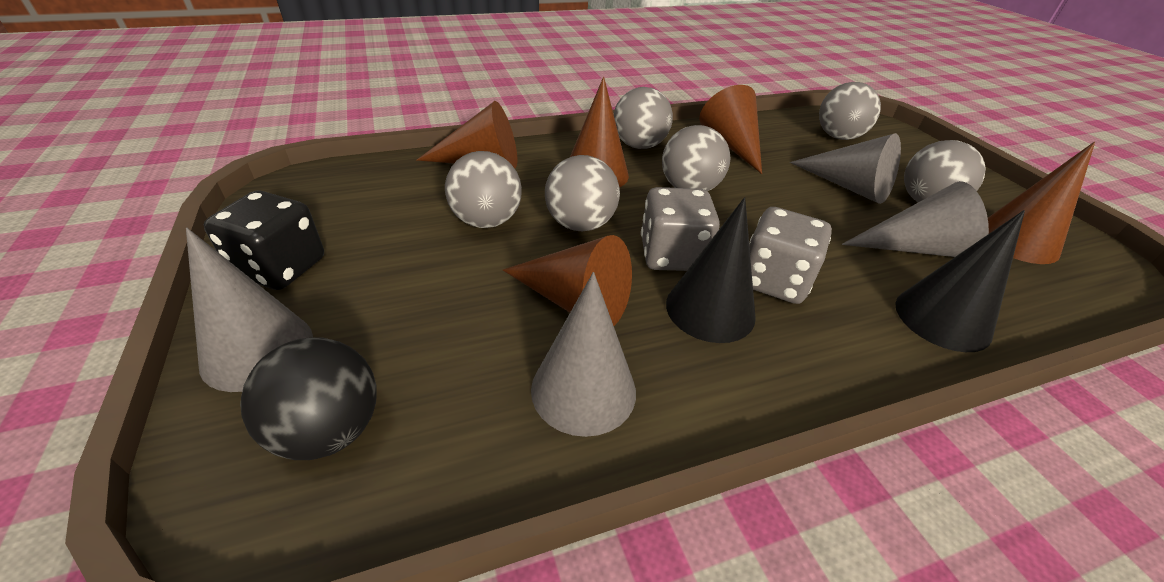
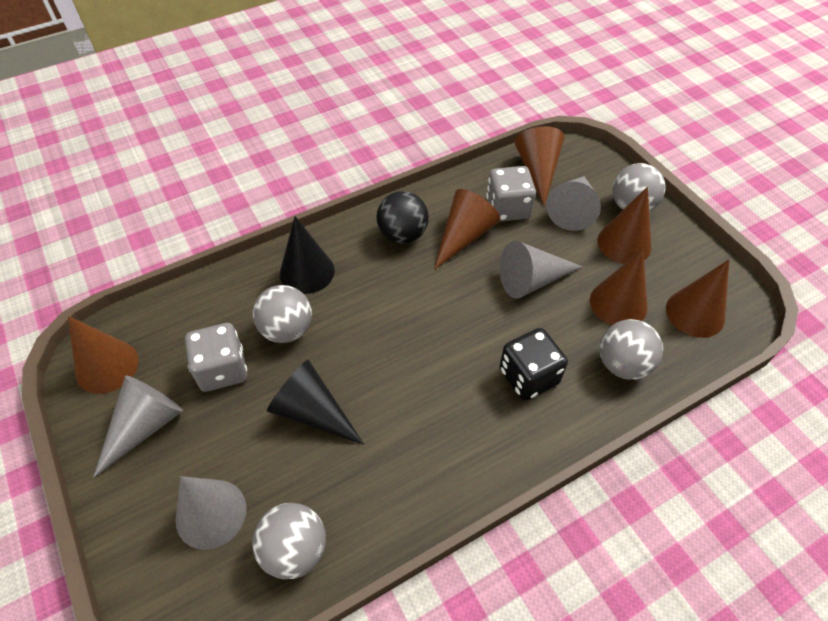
brown cone: 5 -> 6
grey ball: 6 -> 4

